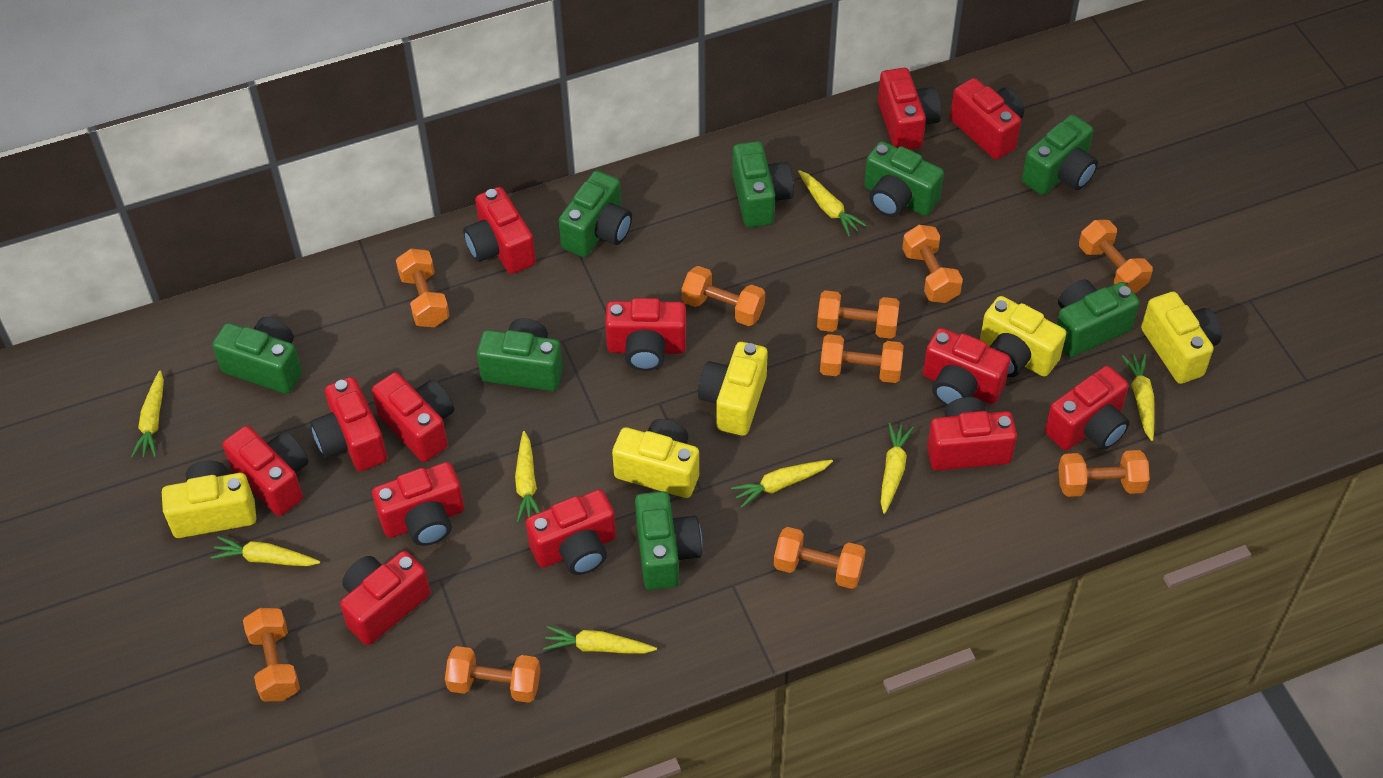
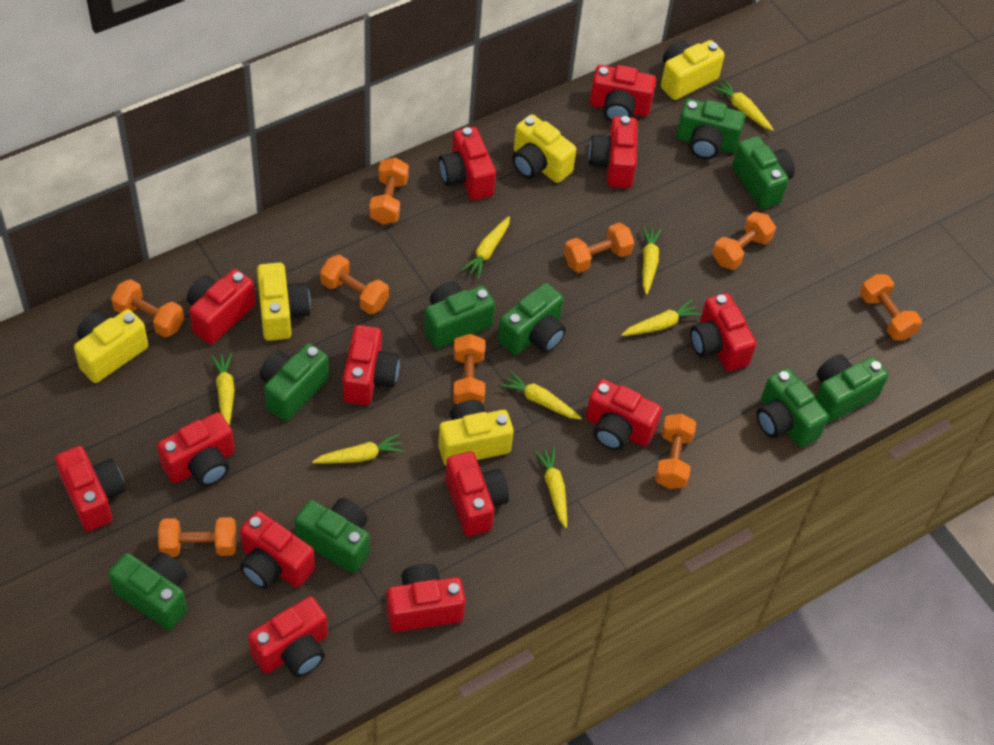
green camera: 8 -> 9
orange dumbbell: 10 -> 9

